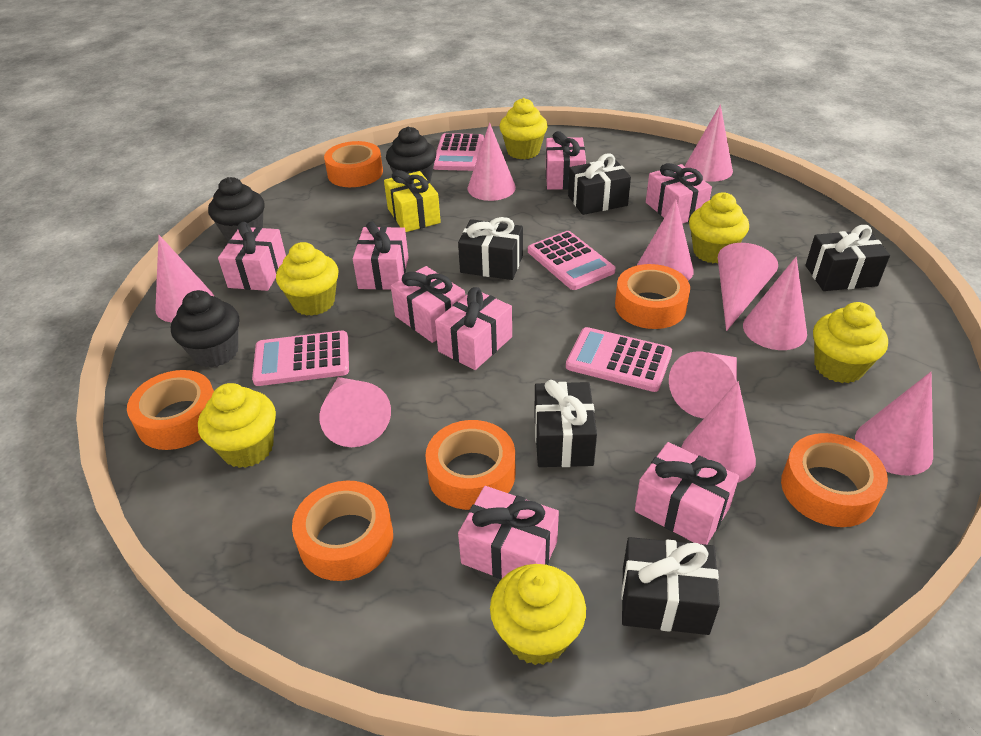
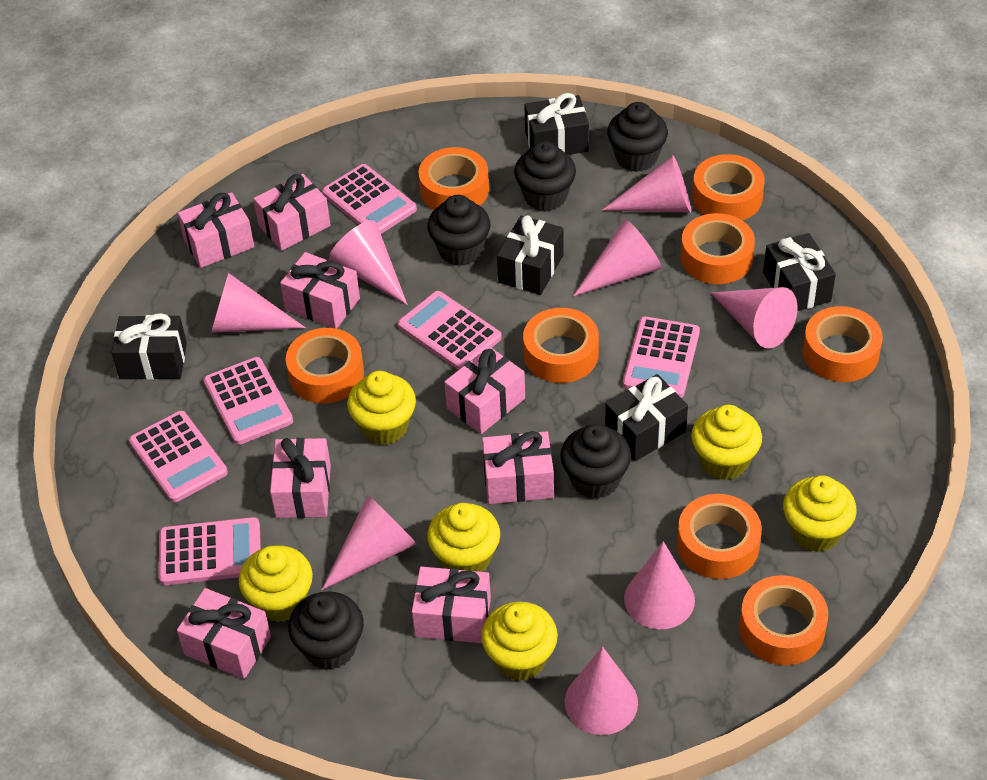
black cupcake: 3 -> 5
orange tape: 6 -> 8
pink calculator: 4 -> 6
pink cone: 10 -> 8
yellow gift: 1 -> 0

